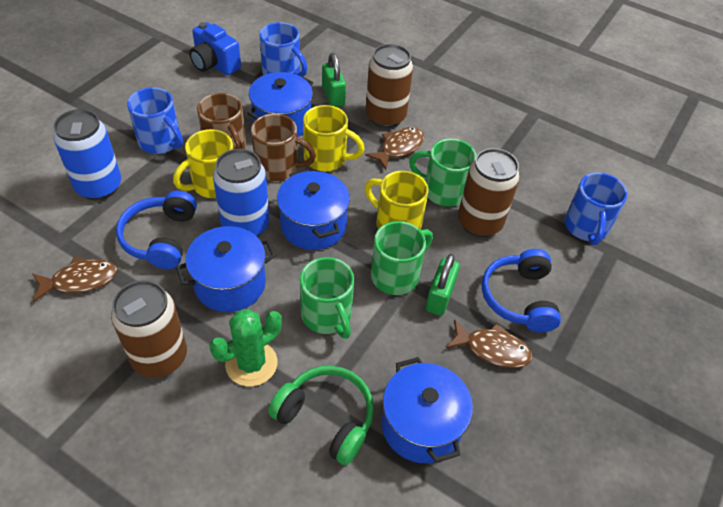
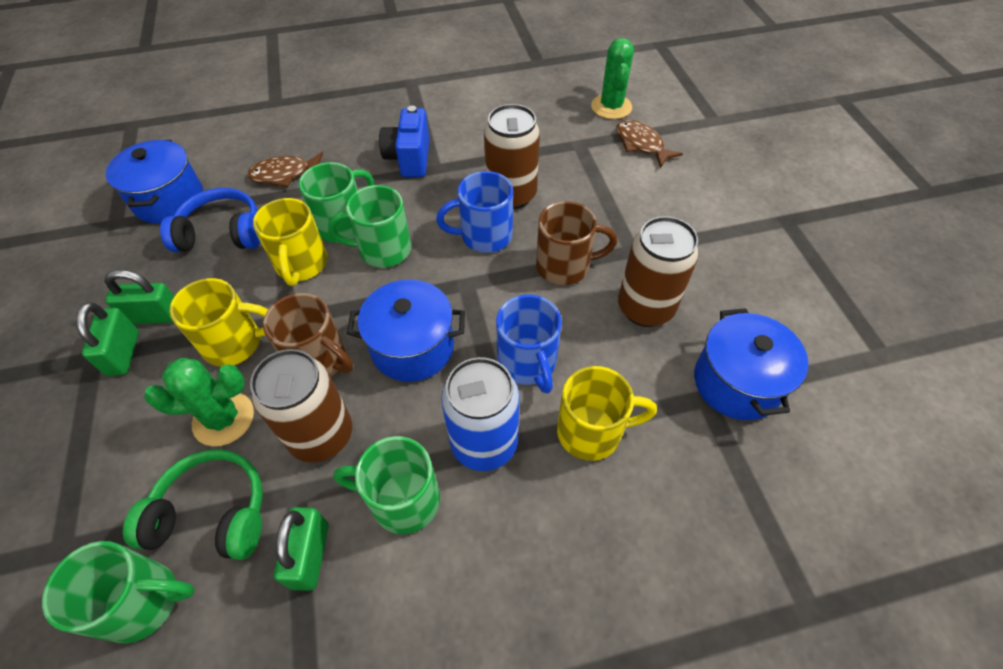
blue can: 2 -> 1
blue headphones: 2 -> 1
blue mug: 3 -> 2
blue pot: 4 -> 3
brown fish: 3 -> 2
green cactus: 1 -> 2
green mug: 3 -> 4
green padlock: 2 -> 3

